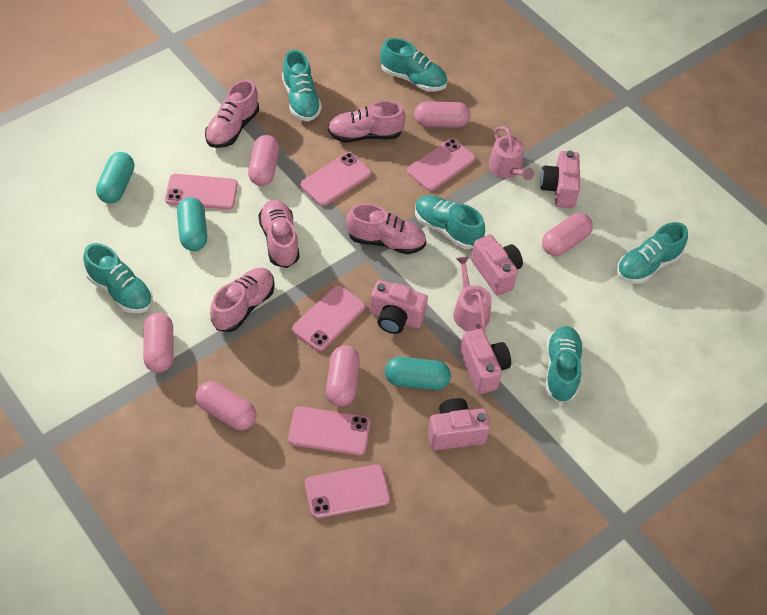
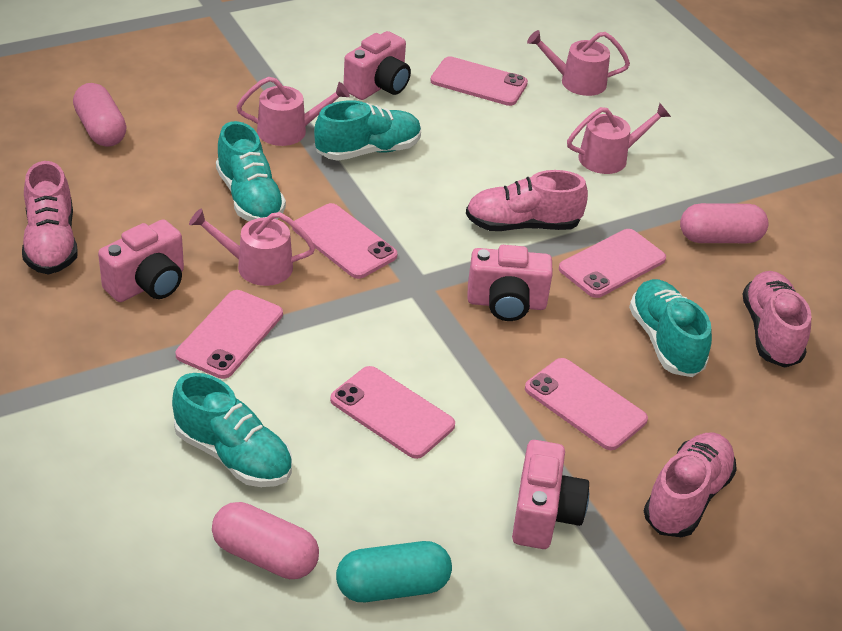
pink camera: 5 -> 4
pink capsule: 6 -> 3
pink shoe: 5 -> 4
pink watering can: 2 -> 4
turquoise capsule: 3 -> 1
turquoise shoe: 6 -> 4

